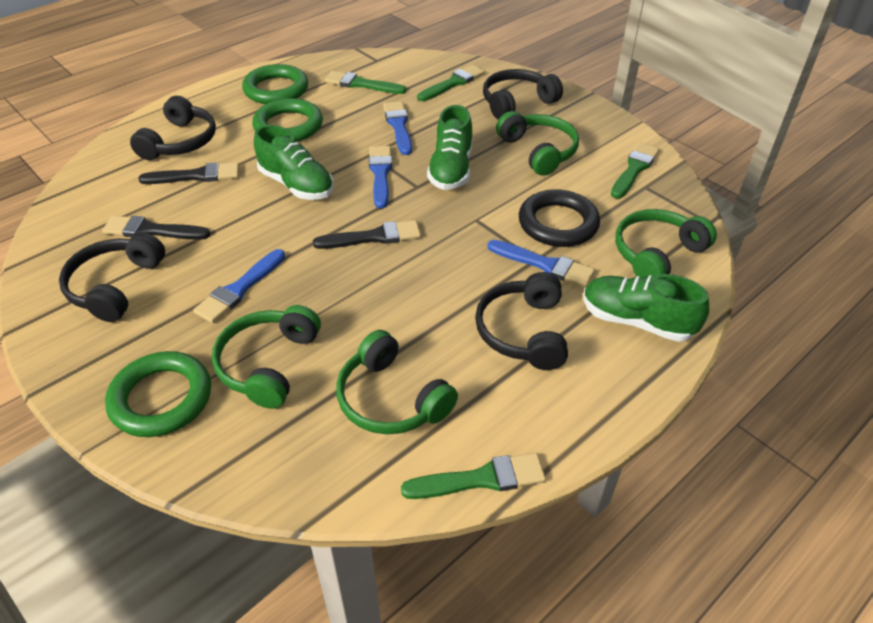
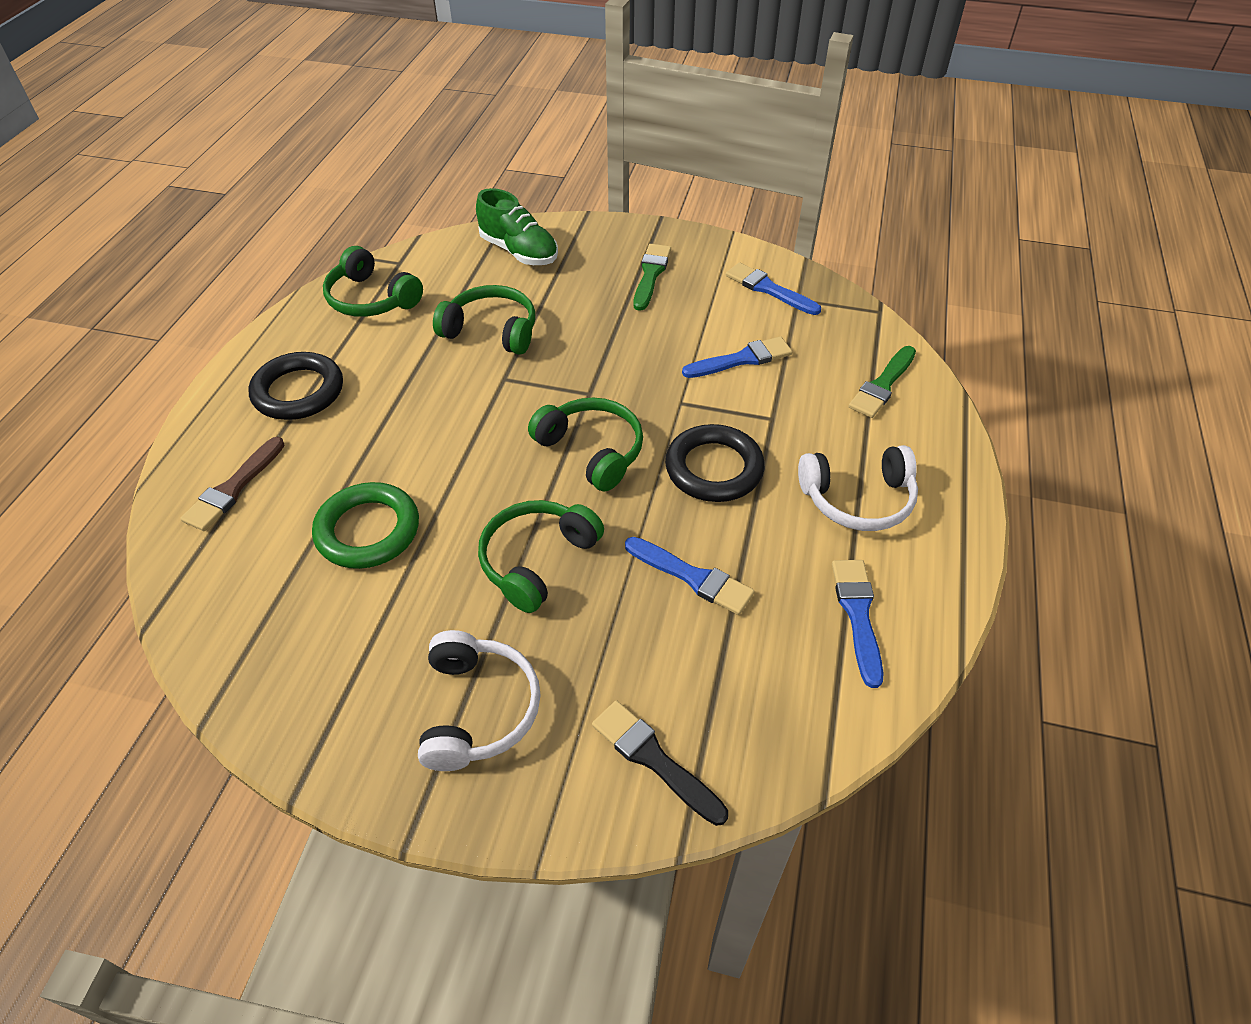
black brush: 3 -> 1
black headphones: 4 -> 0
black ring: 1 -> 2
brown brush: 0 -> 1
green brush: 4 -> 2
green ring: 3 -> 1
green shoe: 3 -> 1
white headphones: 0 -> 2

